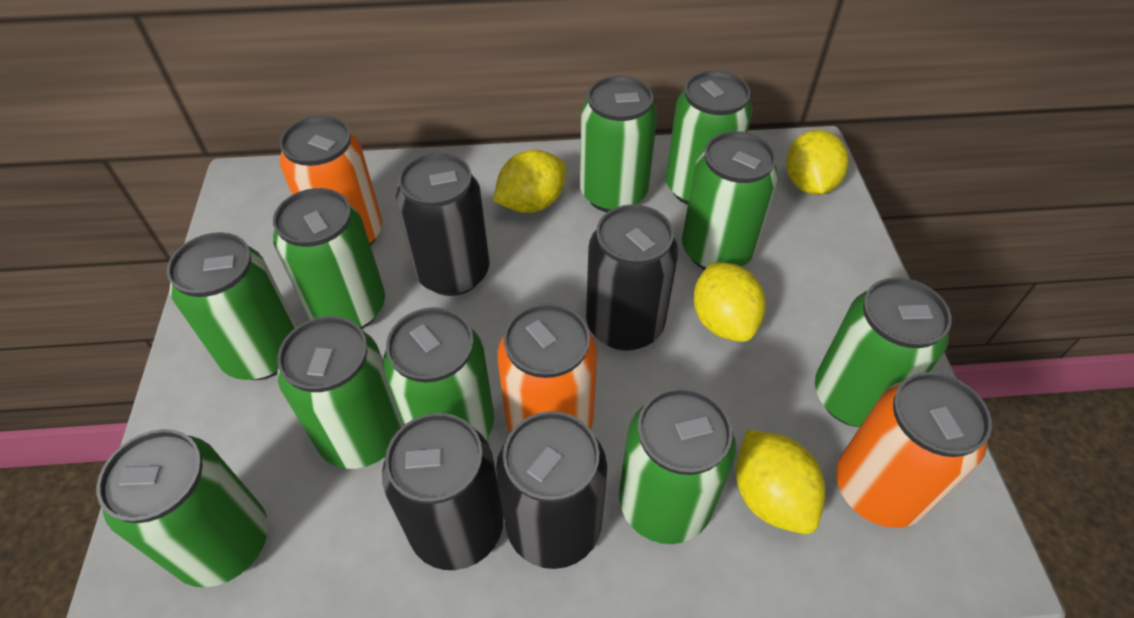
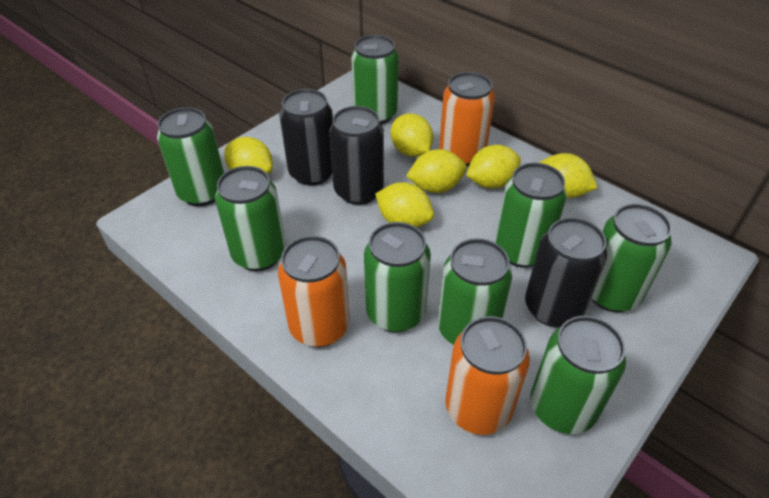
black can: 4 -> 3
green can: 10 -> 8
yellow lemon: 4 -> 6

